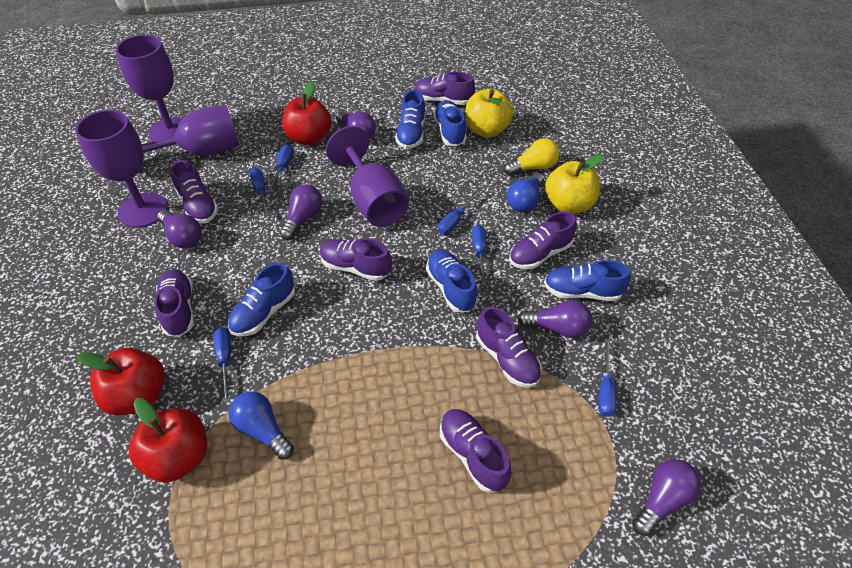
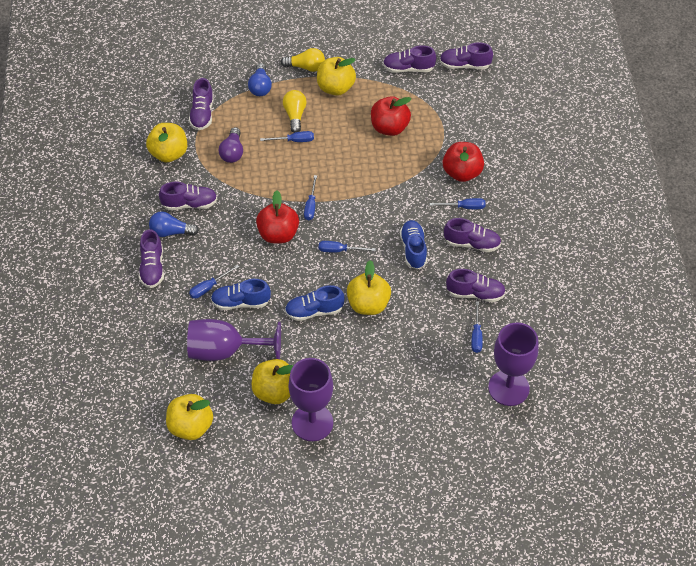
blue shoe: 5 -> 3
purple goblet: 4 -> 3
purple light bulb: 5 -> 1
yellow apple: 2 -> 5
yellow light bulb: 1 -> 2

